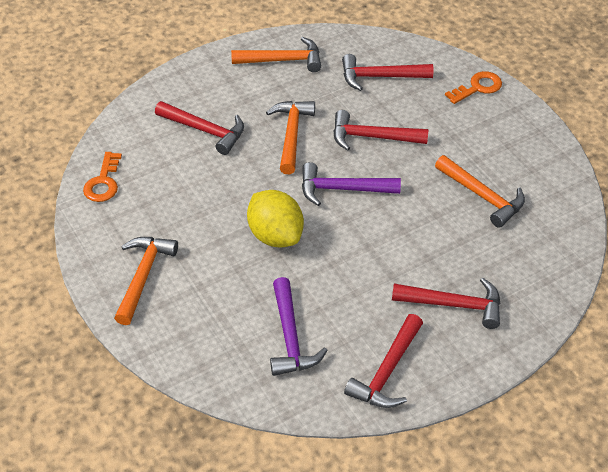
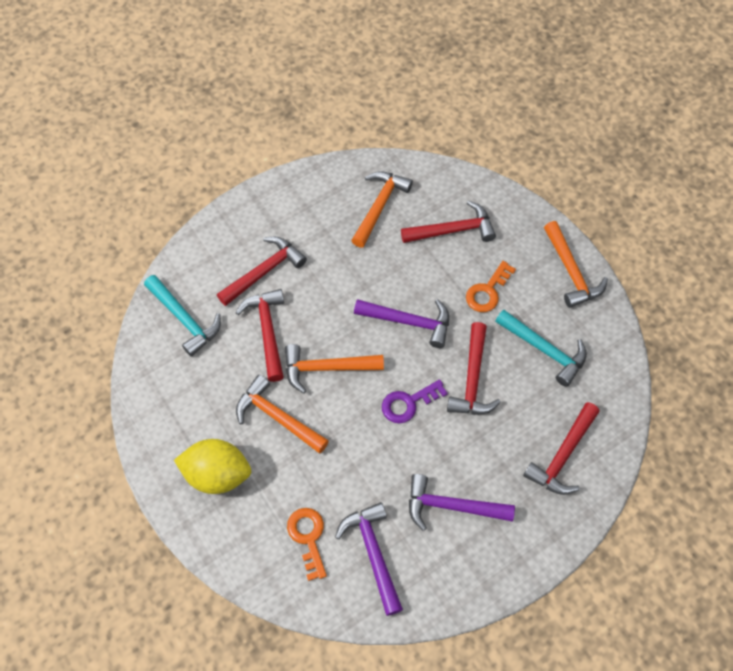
purple hammer: 2 -> 3
purple key: 0 -> 1
turquoise hammer: 0 -> 2

